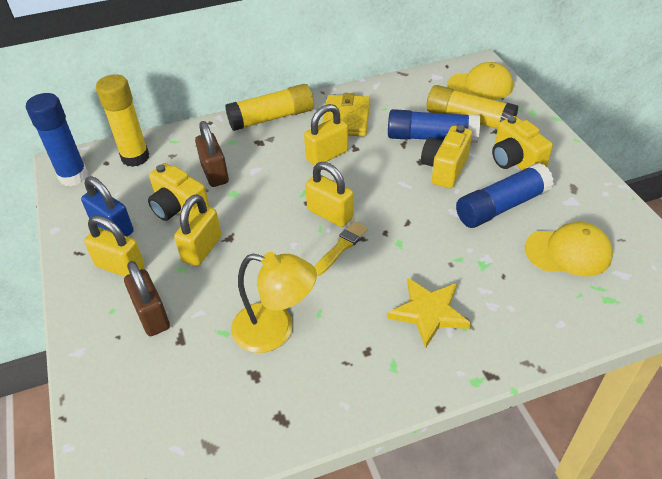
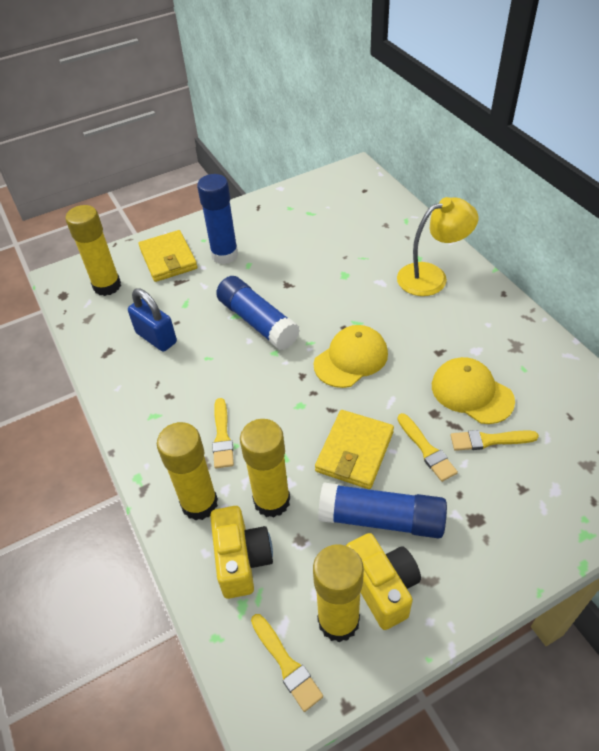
brown padlock: 2 -> 0
yellow brush: 1 -> 4
yellow camera: 3 -> 2
yellow glue stick: 3 -> 4
yellow padlock: 4 -> 0
yellow star: 1 -> 0
yellow wallet: 1 -> 2

